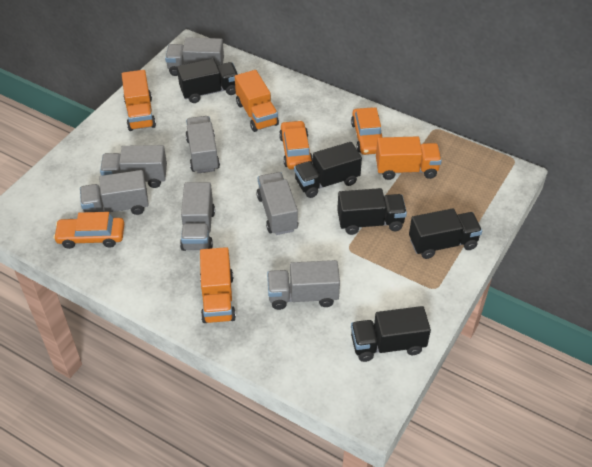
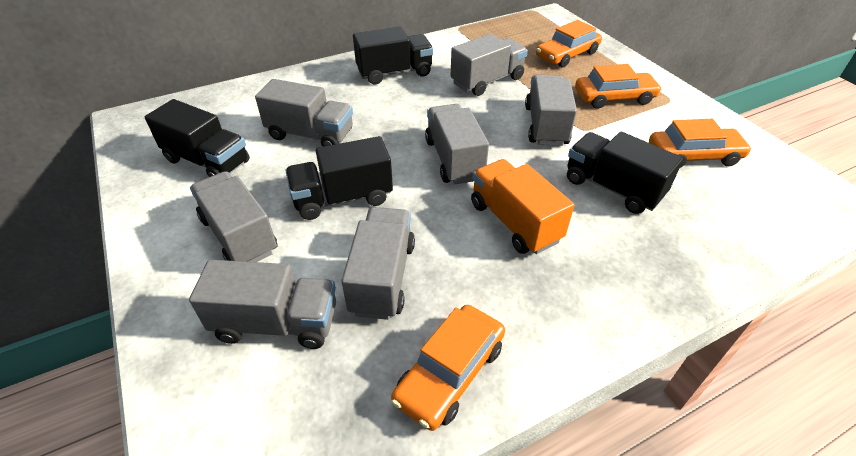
black truck: 5 -> 4
orange car: 3 -> 4
orange truck: 4 -> 1

